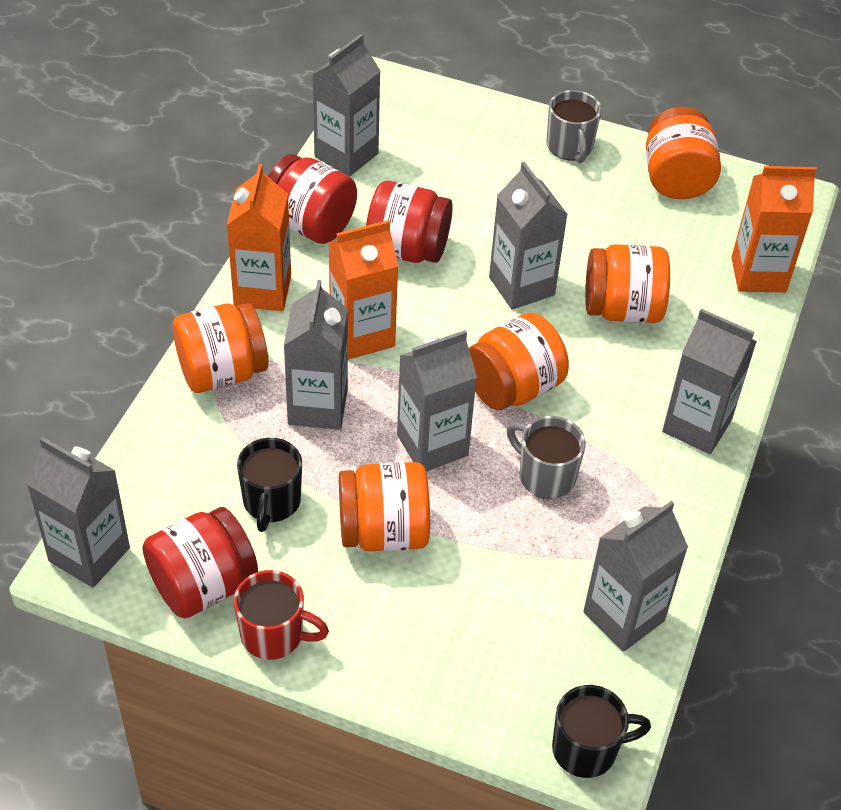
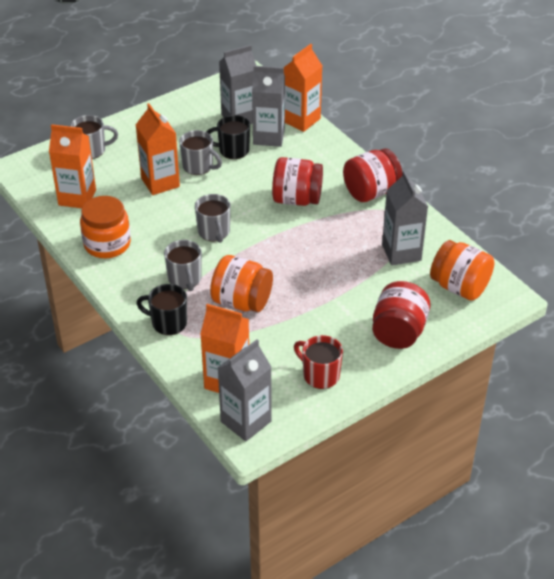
grey carton: 7 -> 4
grey mug: 2 -> 4
orange carton: 3 -> 4
orange jar: 5 -> 3

